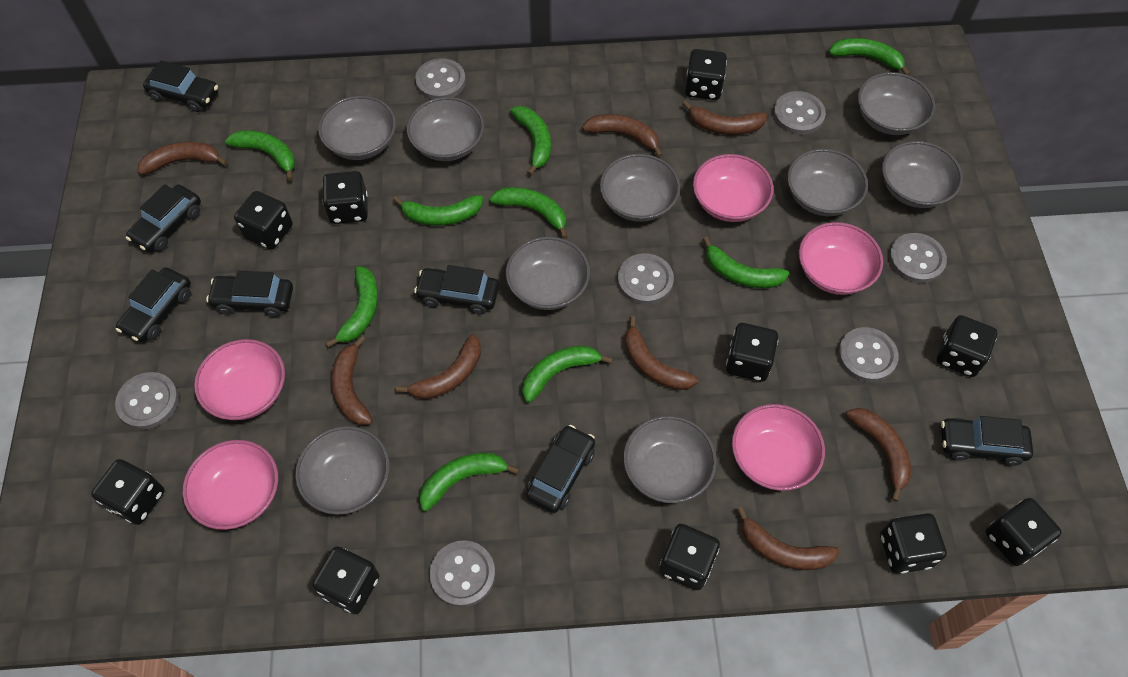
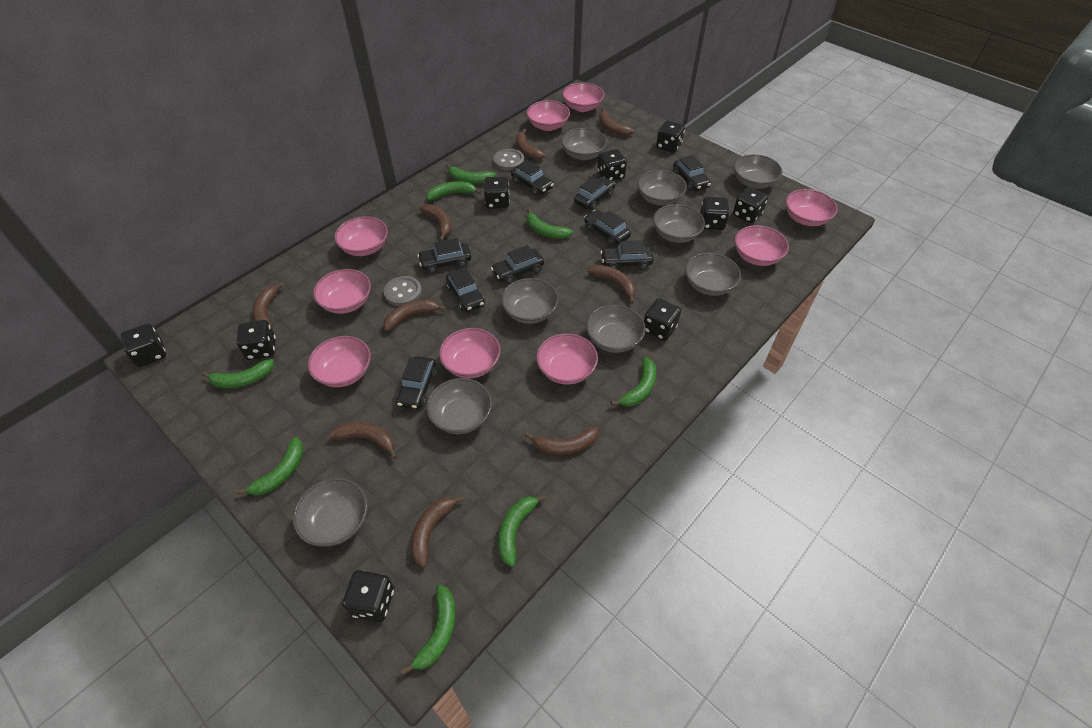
black car: 7 -> 9
black dice: 10 -> 9
brown banana: 8 -> 9
green banana: 9 -> 8
grey button: 7 -> 2
pink bowl: 5 -> 9

